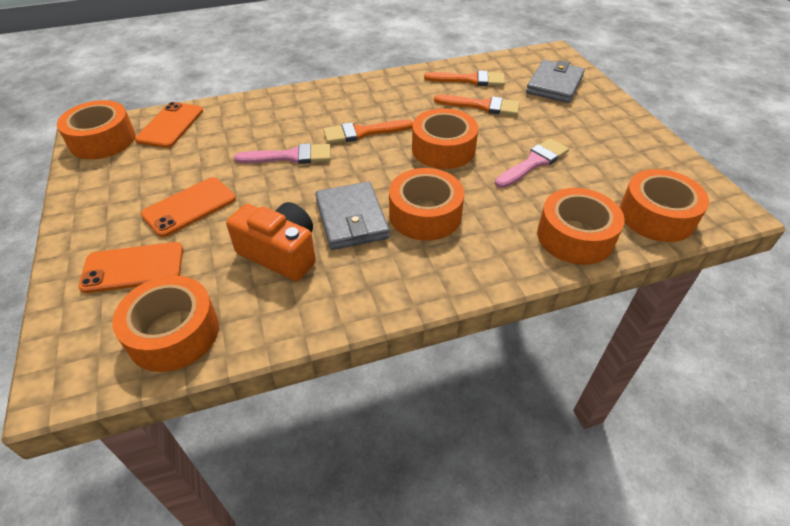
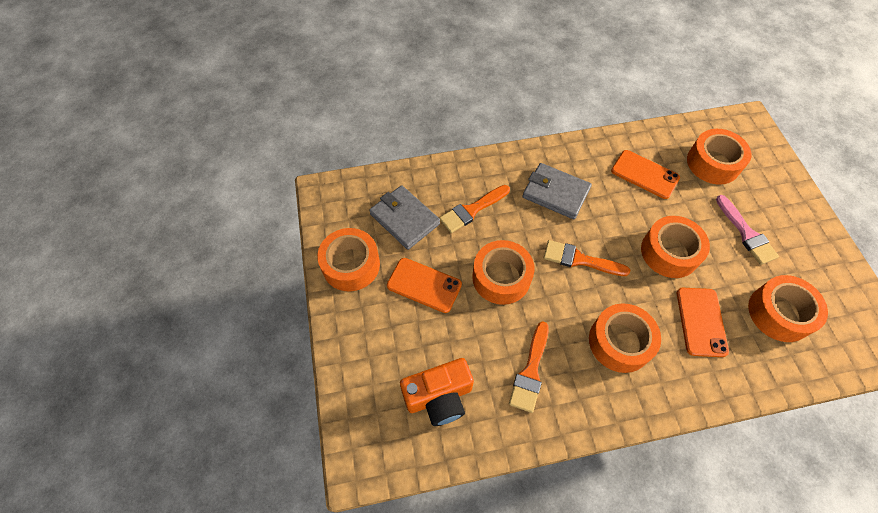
pink brush: 2 -> 1

